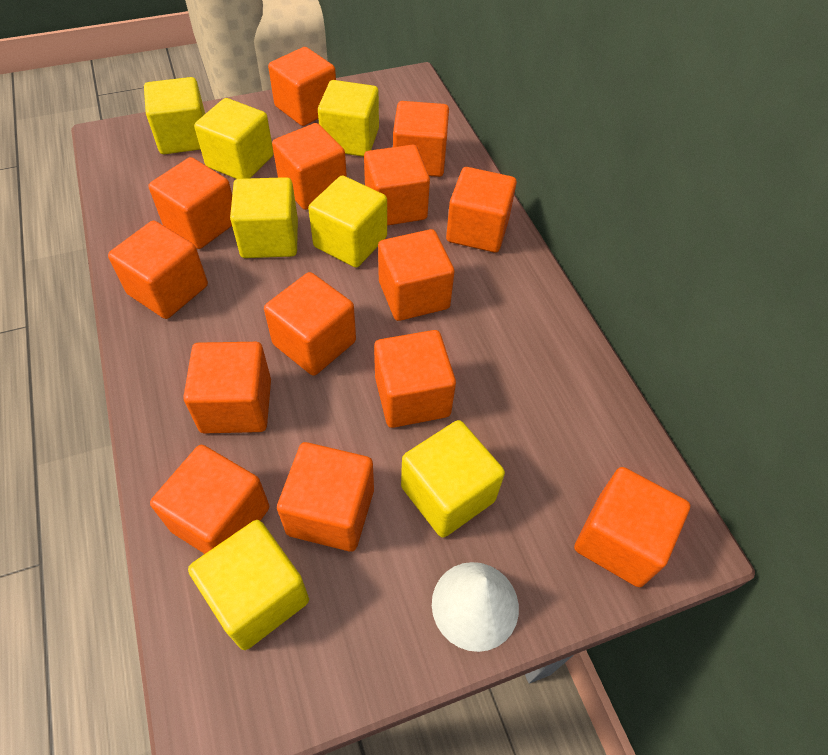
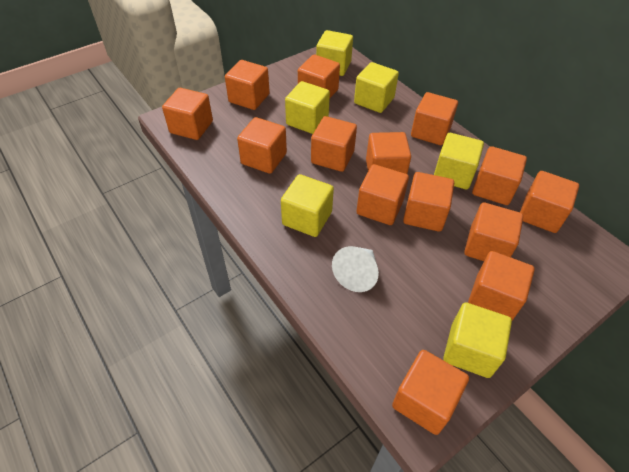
yellow cube: 7 -> 6

